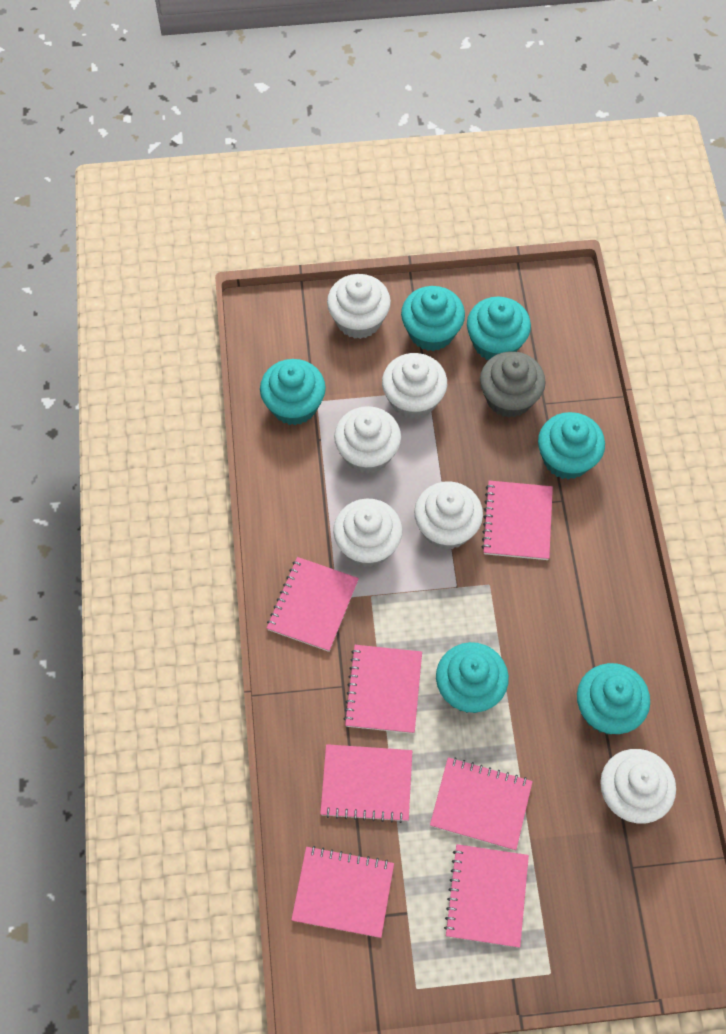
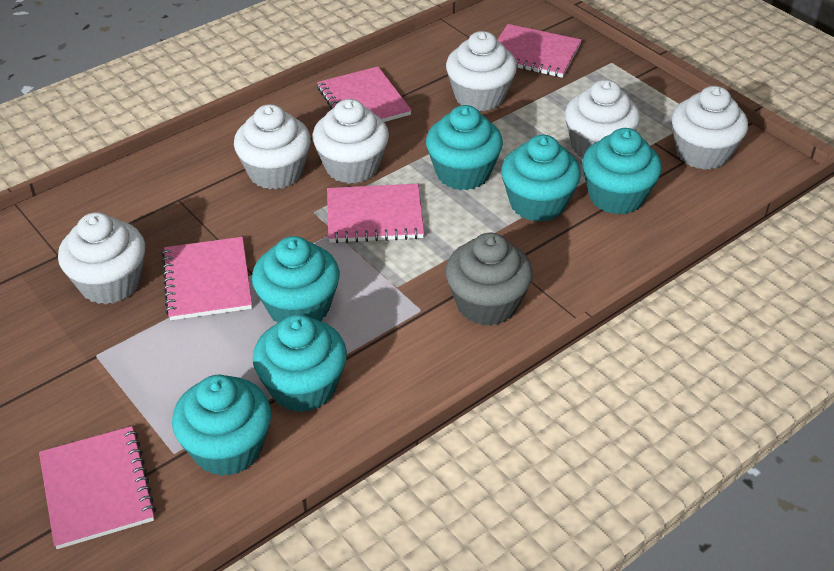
pink notebook: 7 -> 5

